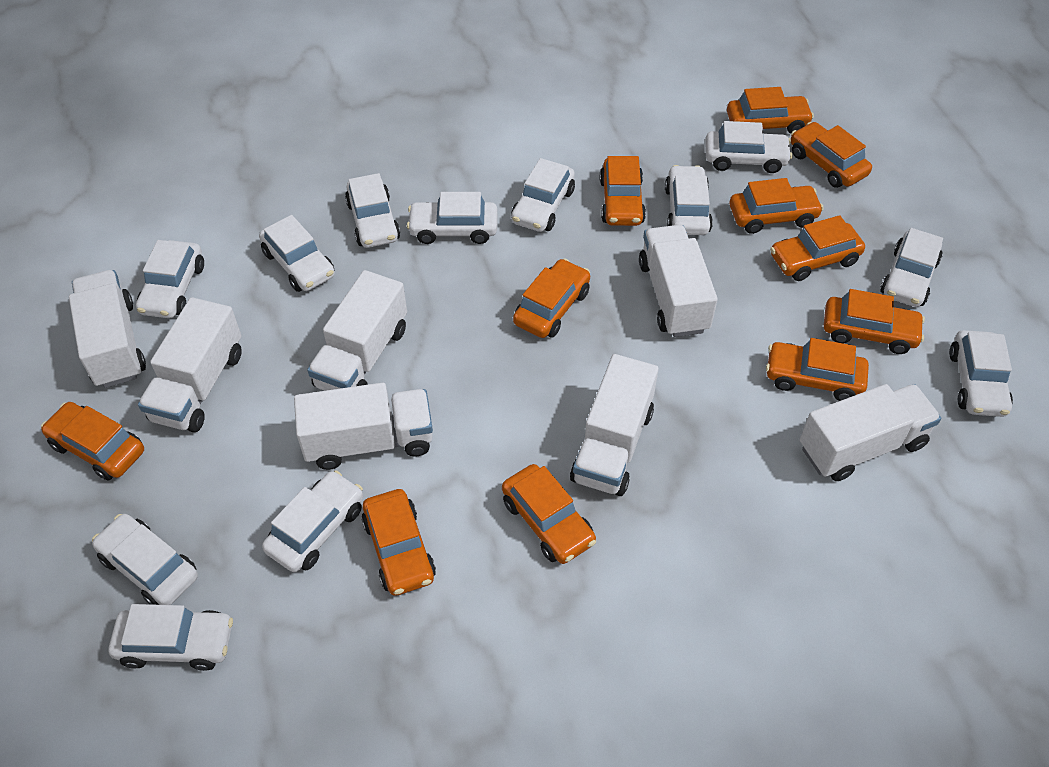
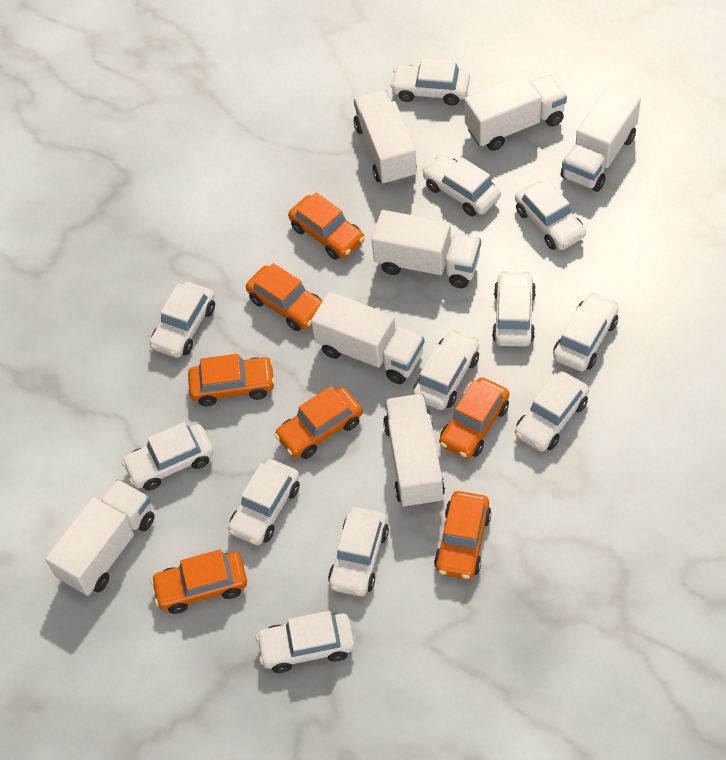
orange car: 11 -> 7

